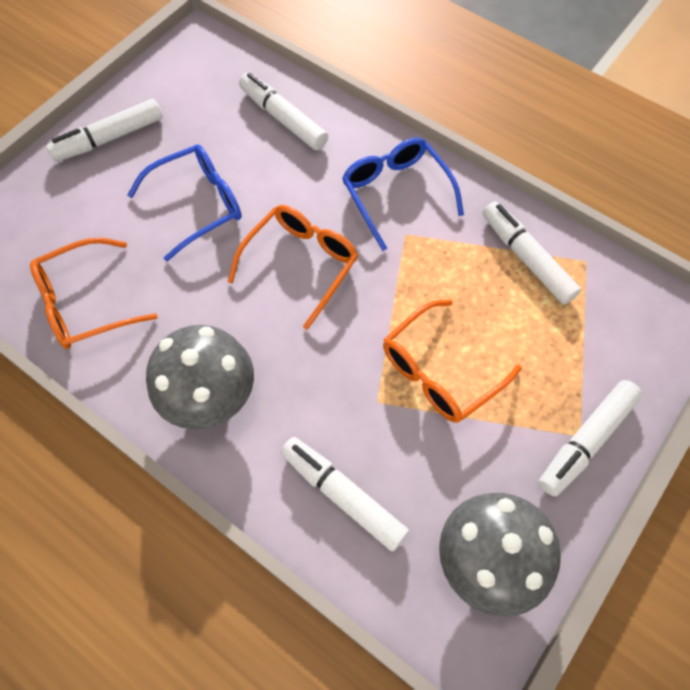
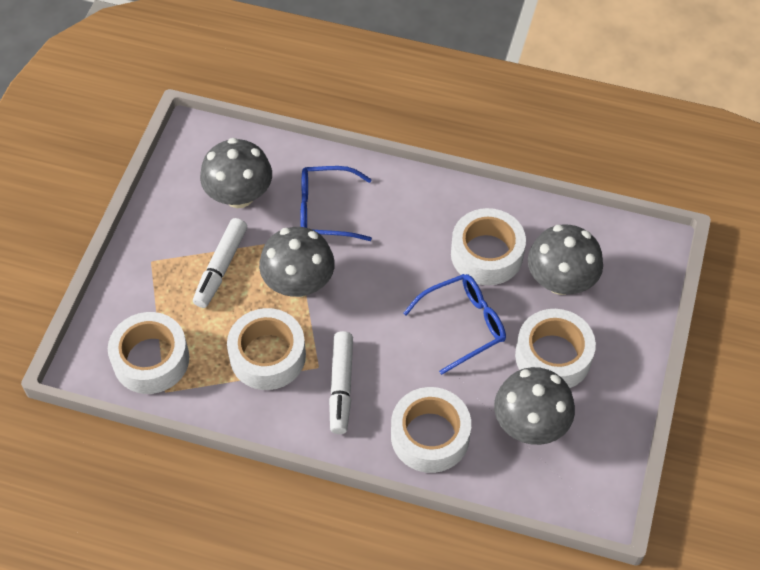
grey mushroom: 2 -> 4
orange glasses: 3 -> 0
white marker: 5 -> 2
white tape: 0 -> 5

